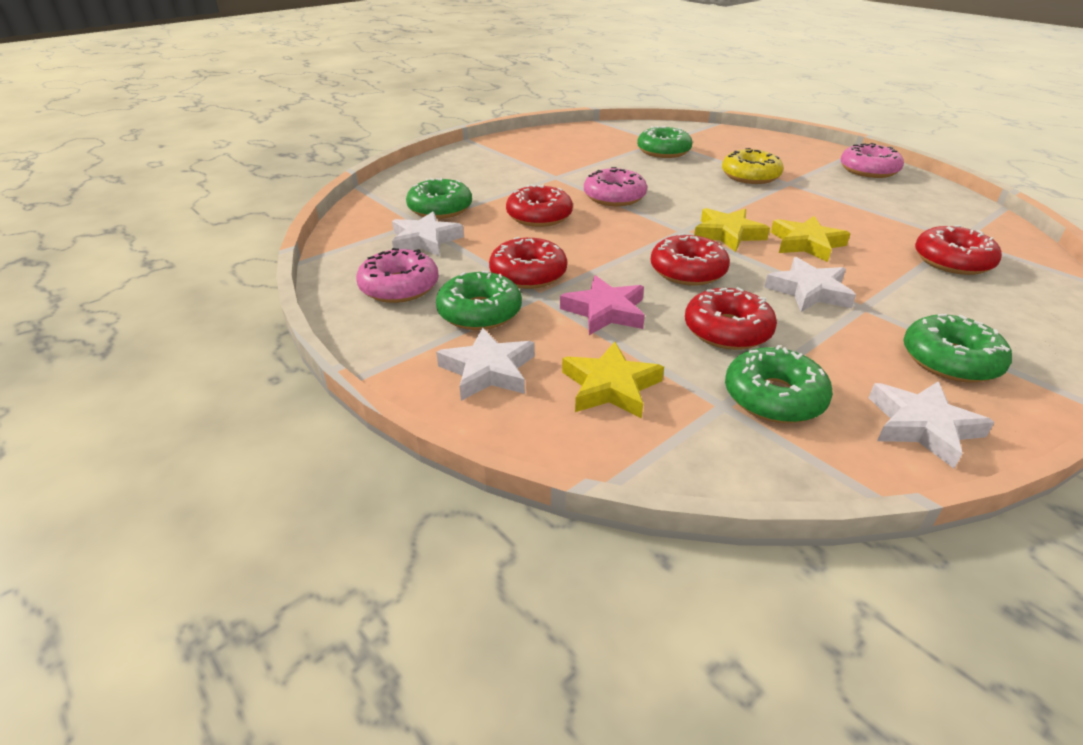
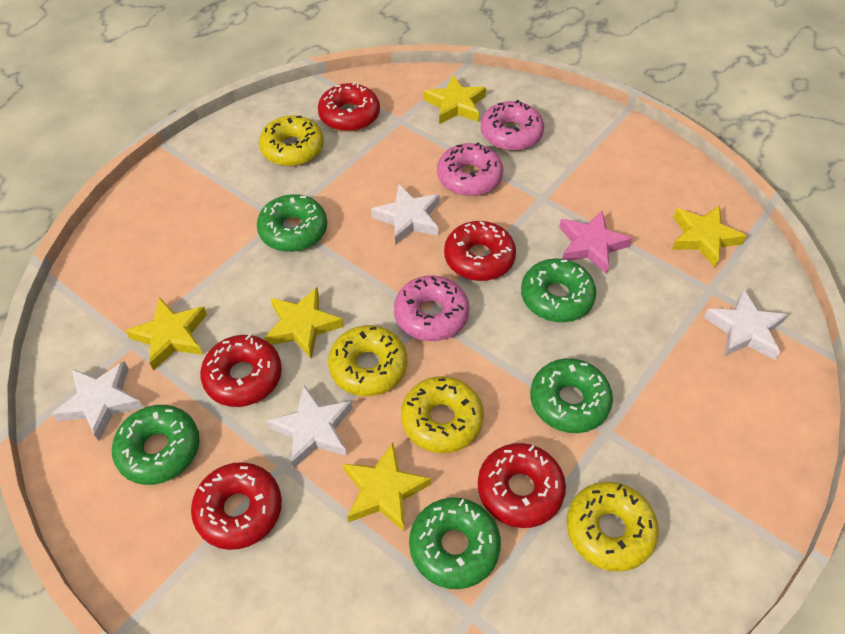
yellow donut: 1 -> 4
yellow star: 3 -> 5

